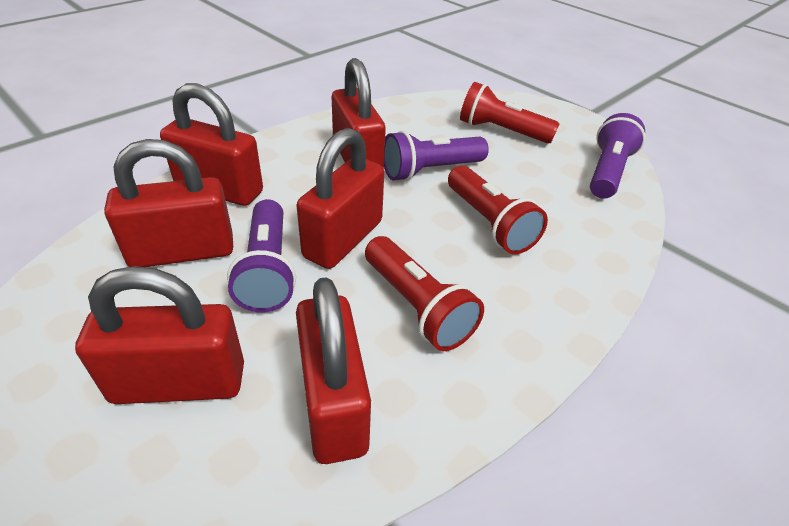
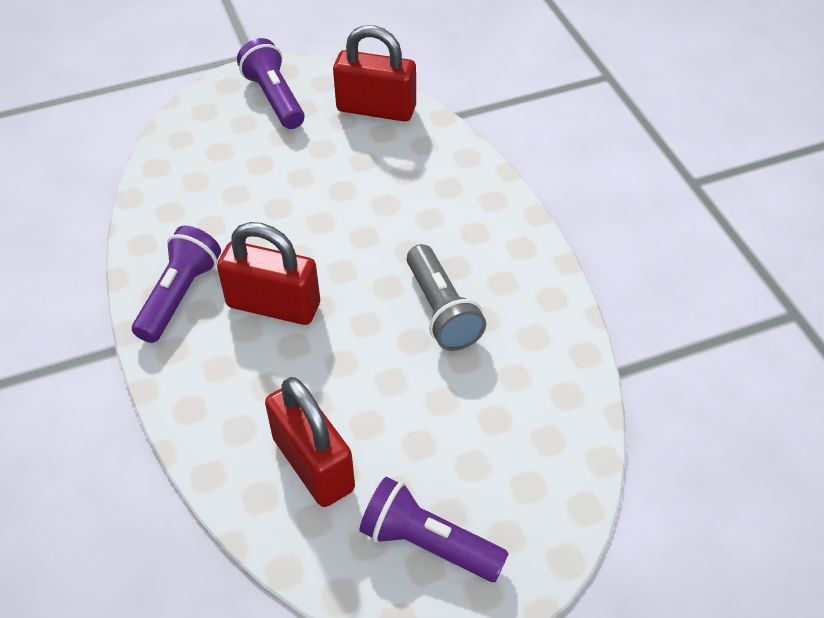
grey flashlight: 0 -> 1
red flashlight: 3 -> 0
red padlock: 6 -> 3

